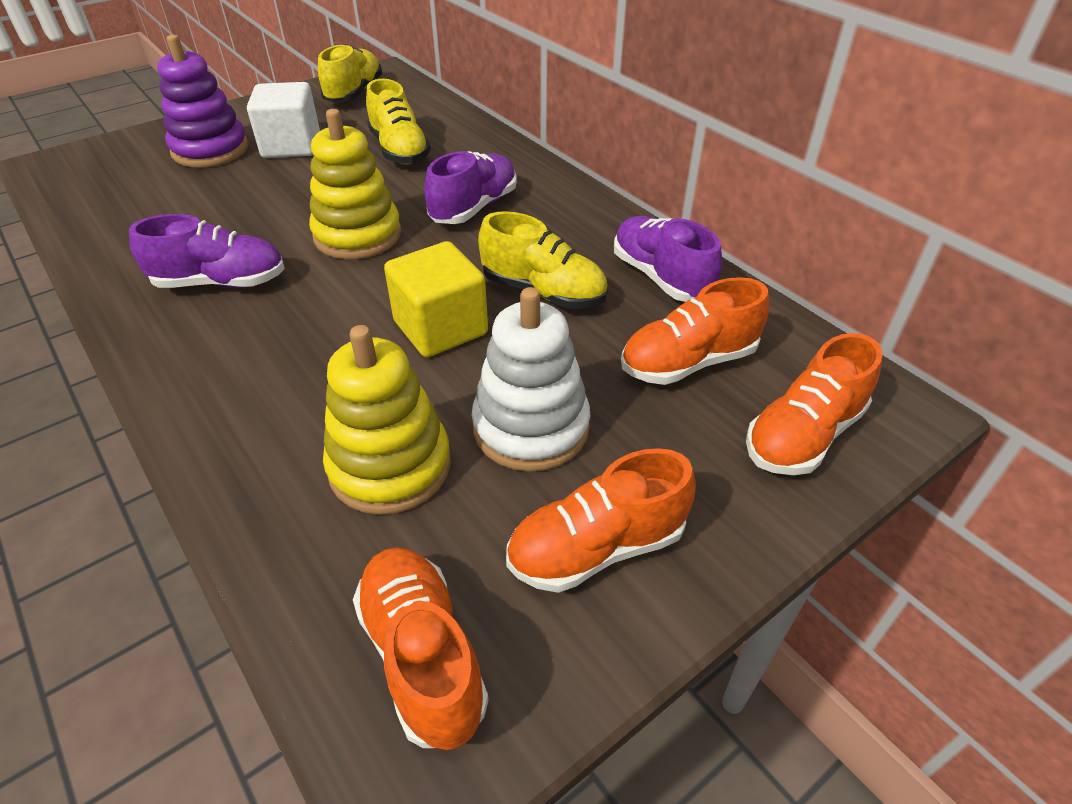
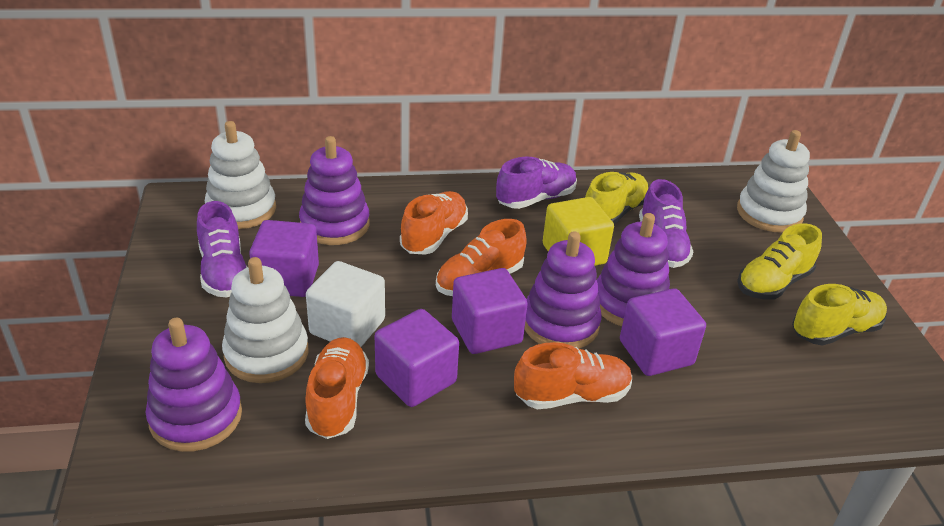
purple cube: 0 -> 4
purple stacking toy: 1 -> 4
white stacking toy: 1 -> 3
yellow stacking toy: 2 -> 0

